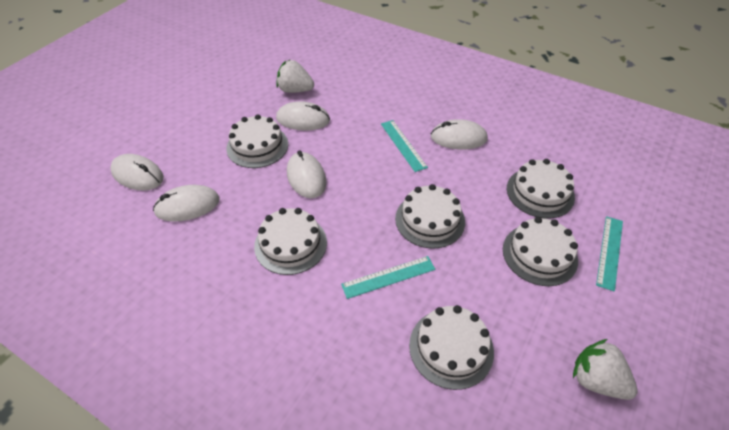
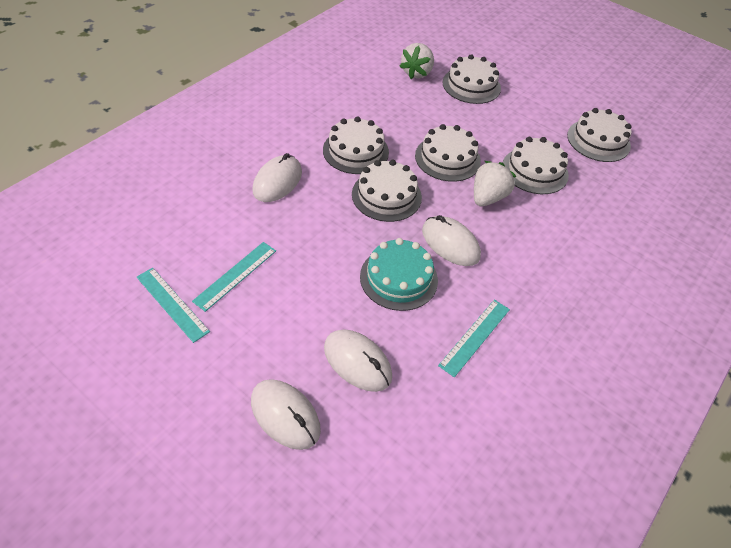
turquoise cake: 0 -> 1
white mouse: 5 -> 4

